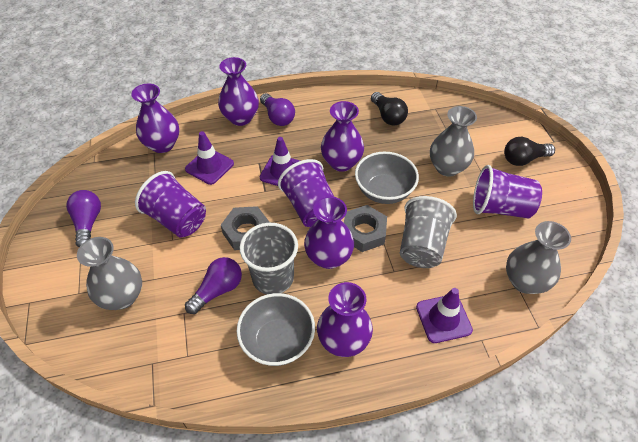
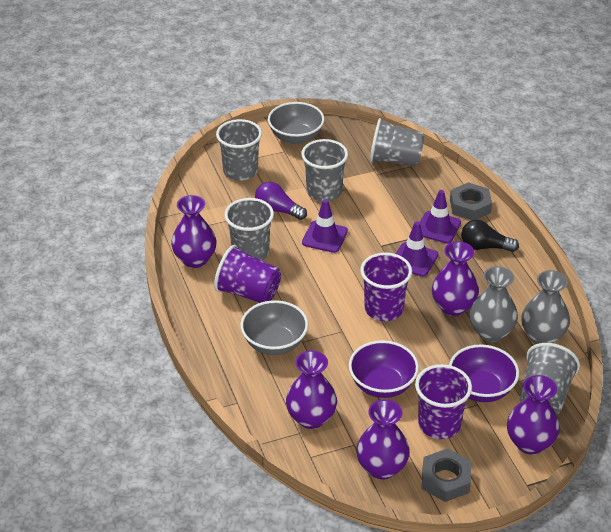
black light bulb: 2 -> 1
grey cup: 2 -> 5
grey vase: 3 -> 2
purple bowl: 0 -> 2
purple light bulb: 3 -> 1

